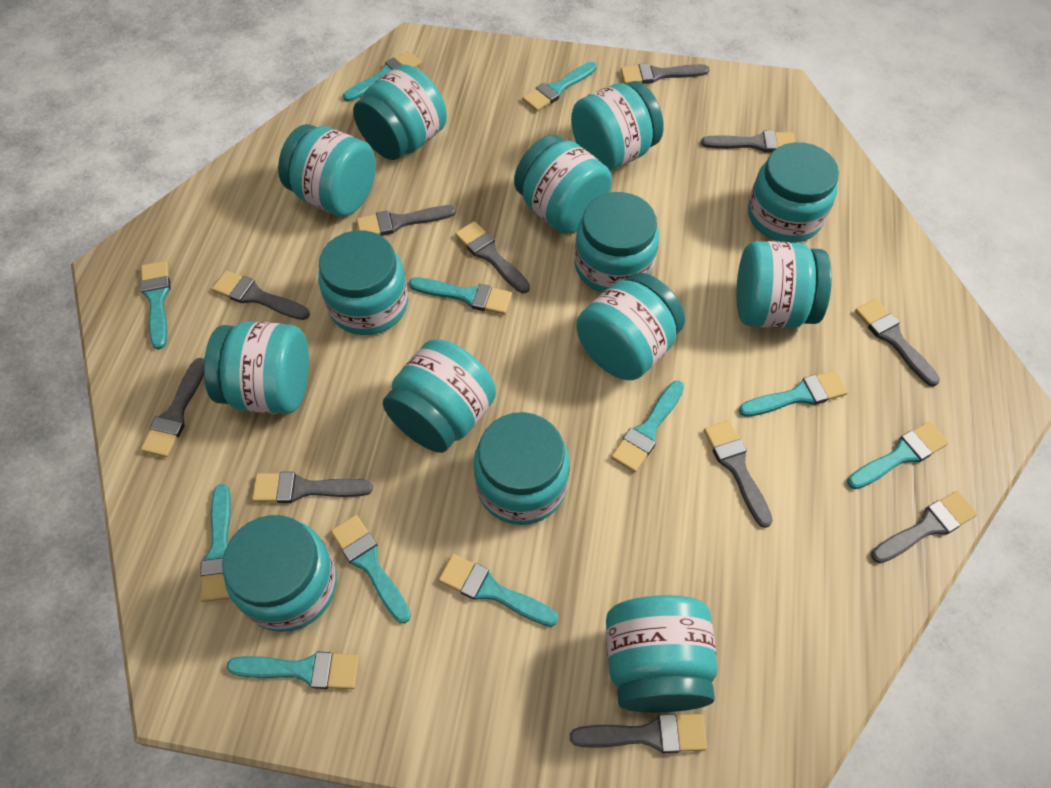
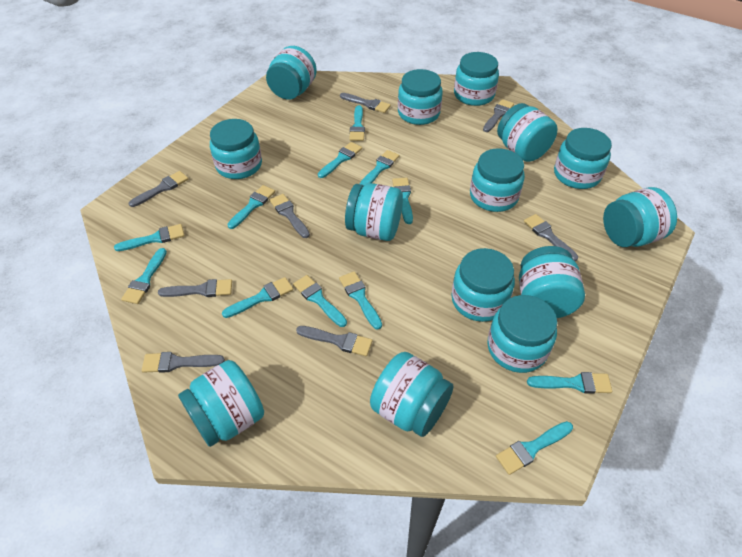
grey brush: 11 -> 8
turquoise brush: 11 -> 12

